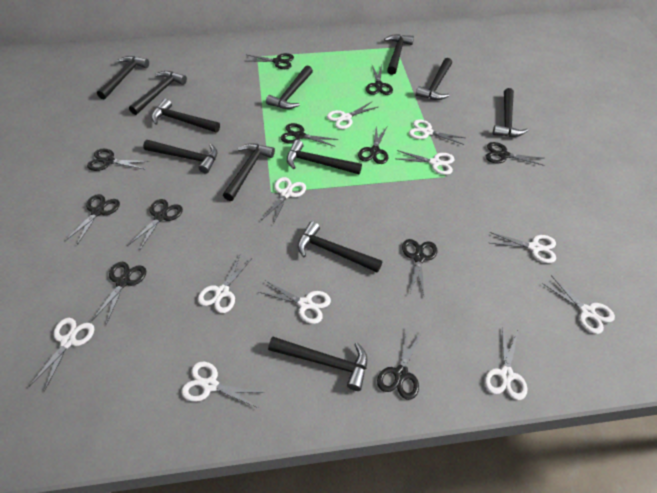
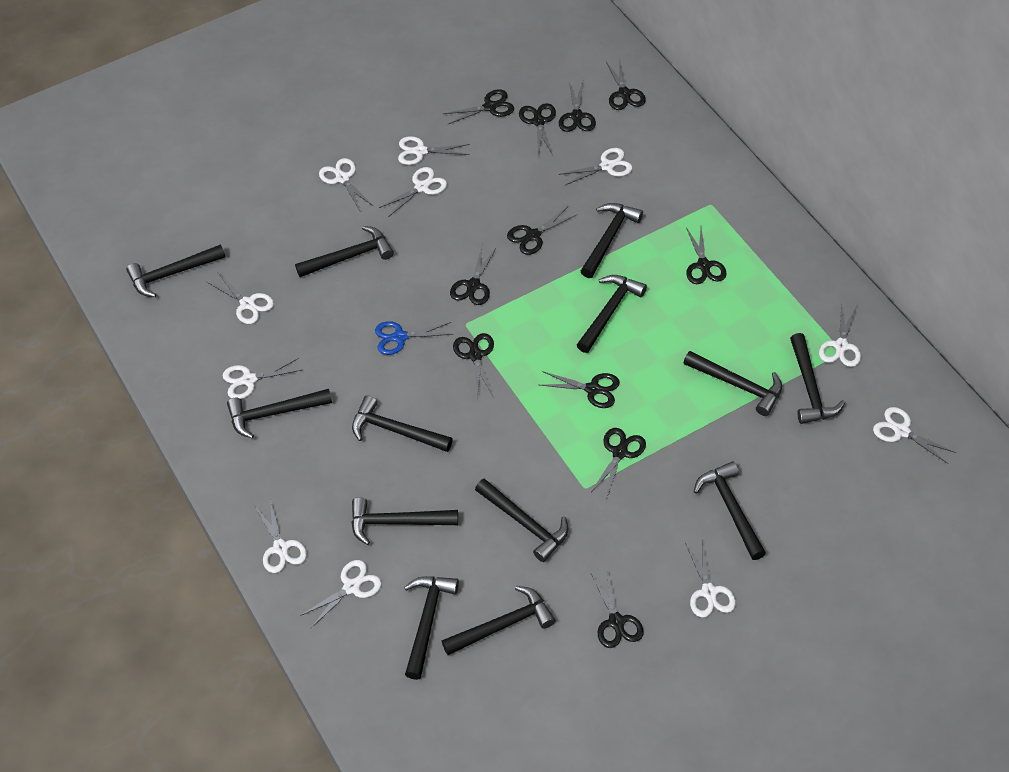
black hammer: 12 -> 13
blue scissors: 0 -> 1

